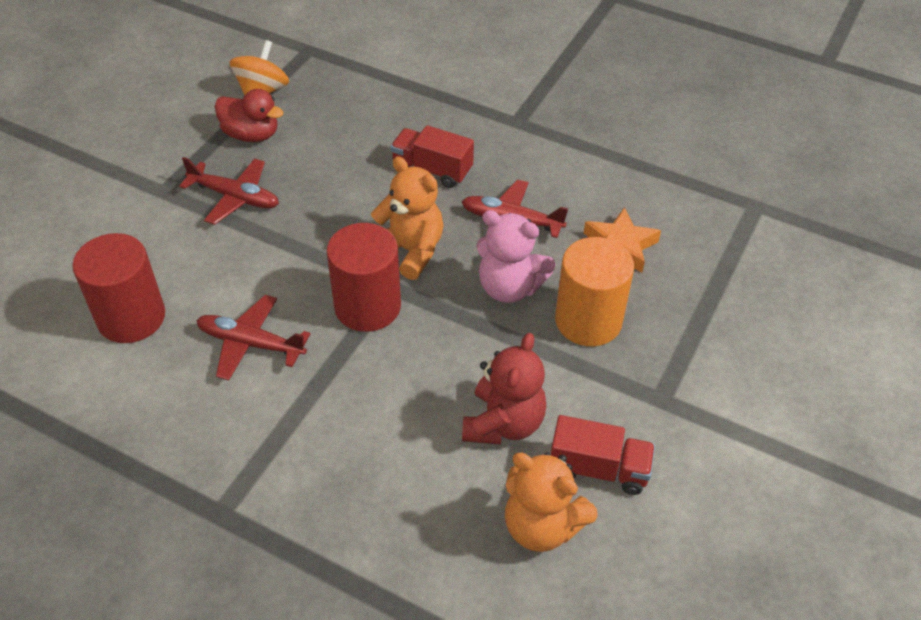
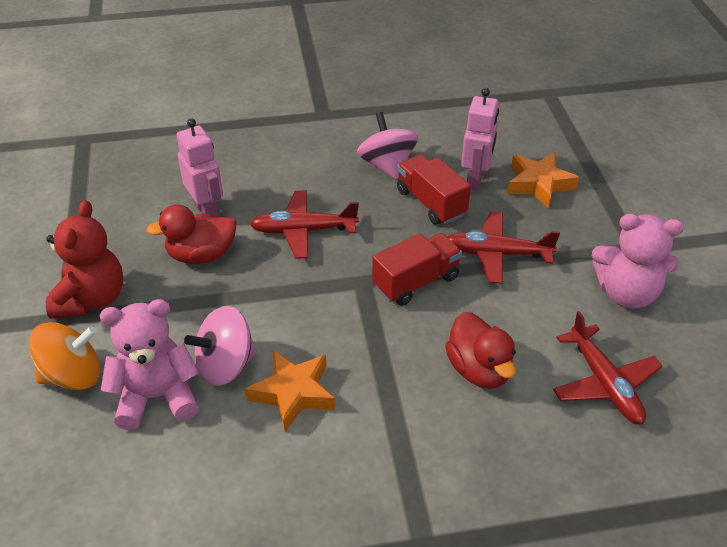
orange cylinder: 1 -> 0
orange star: 1 -> 2
orange teddy bear: 2 -> 0
pink robot: 0 -> 2
pink spinning top: 0 -> 2
pink teddy bear: 1 -> 2
red cylinder: 2 -> 0
red duck: 1 -> 2

